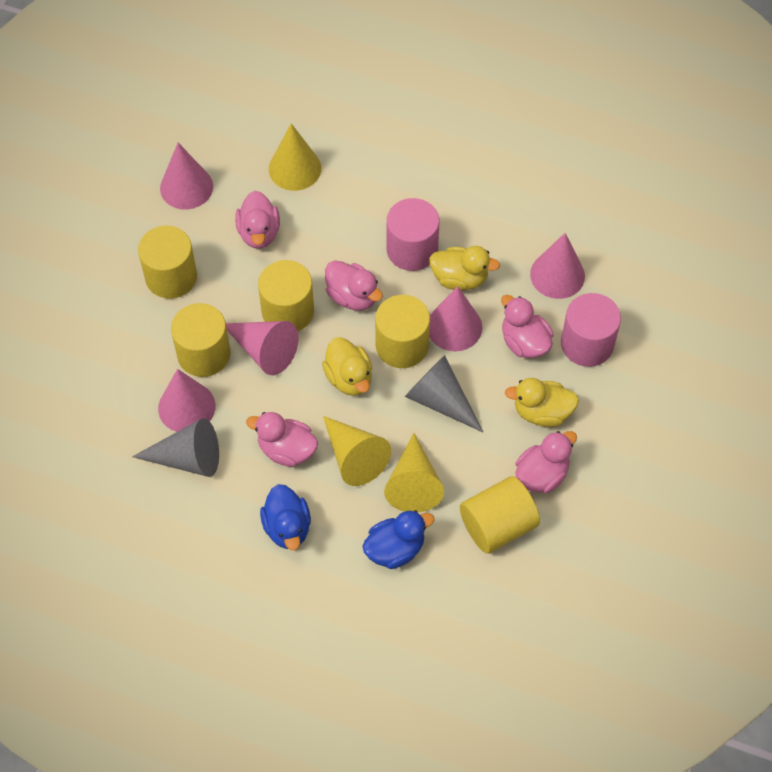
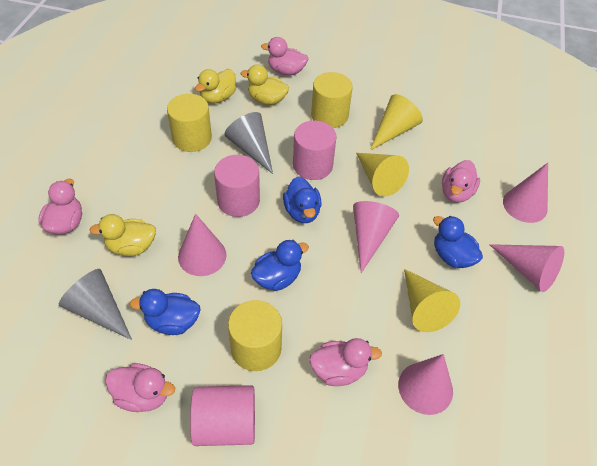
blue duck: 2 -> 4
pink cylinder: 2 -> 3
yellow cylinder: 5 -> 3

